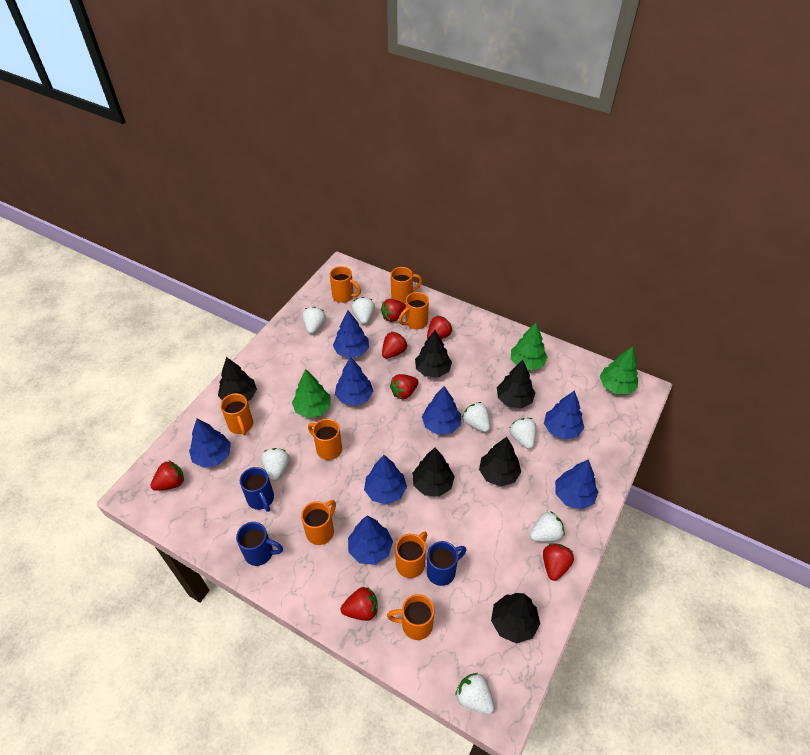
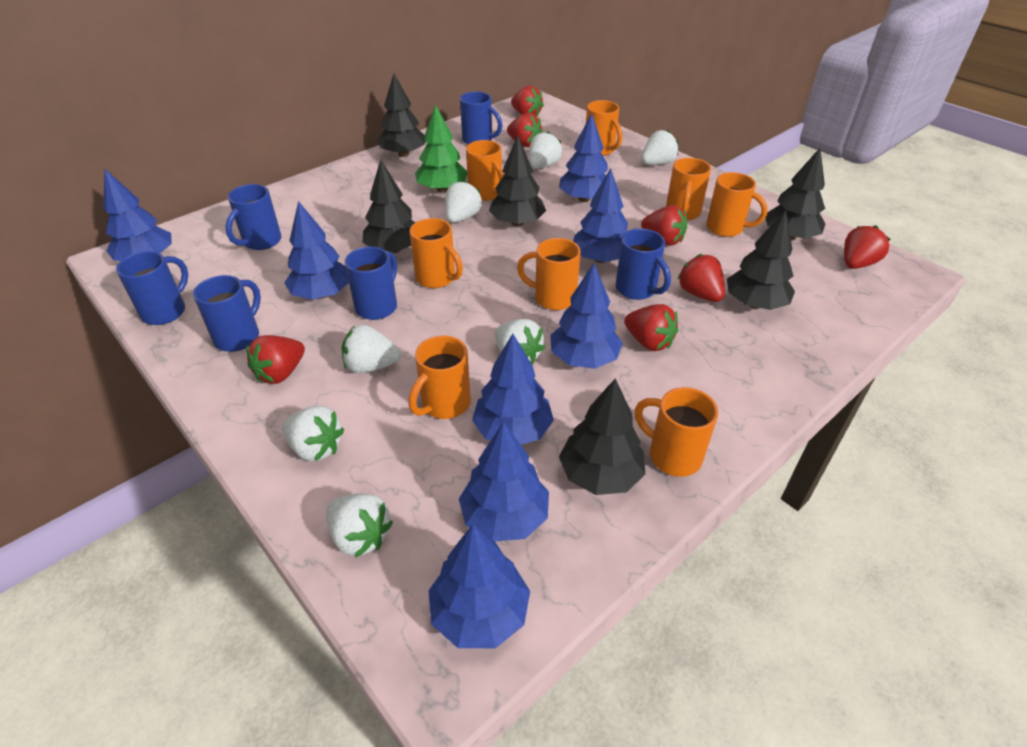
blue mug: 3 -> 6
green tree: 3 -> 1

